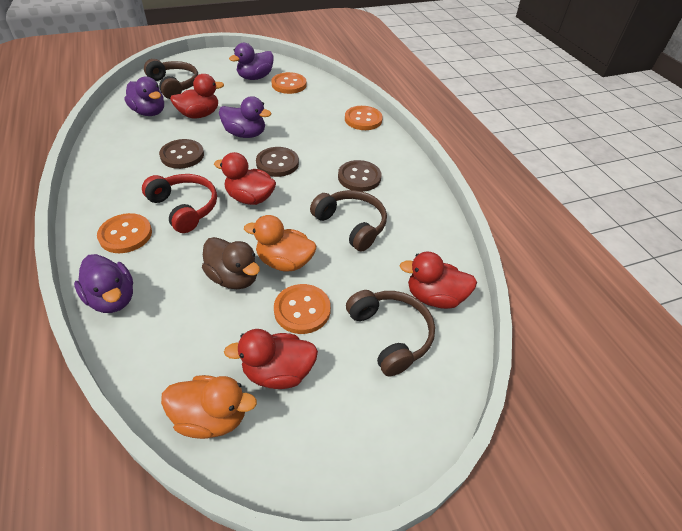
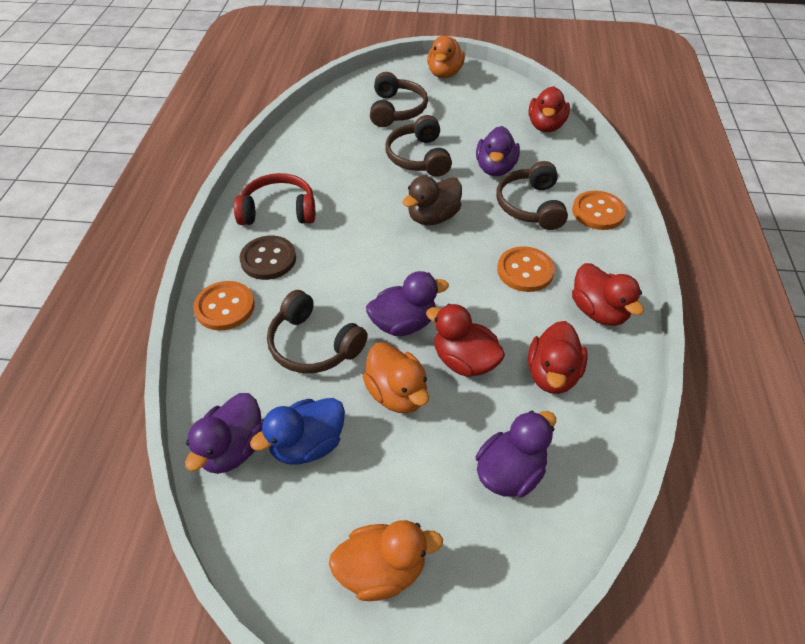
blue duck: 0 -> 1
brown button: 3 -> 1
brown headphones: 3 -> 4
orange button: 4 -> 3
orange duck: 2 -> 3

